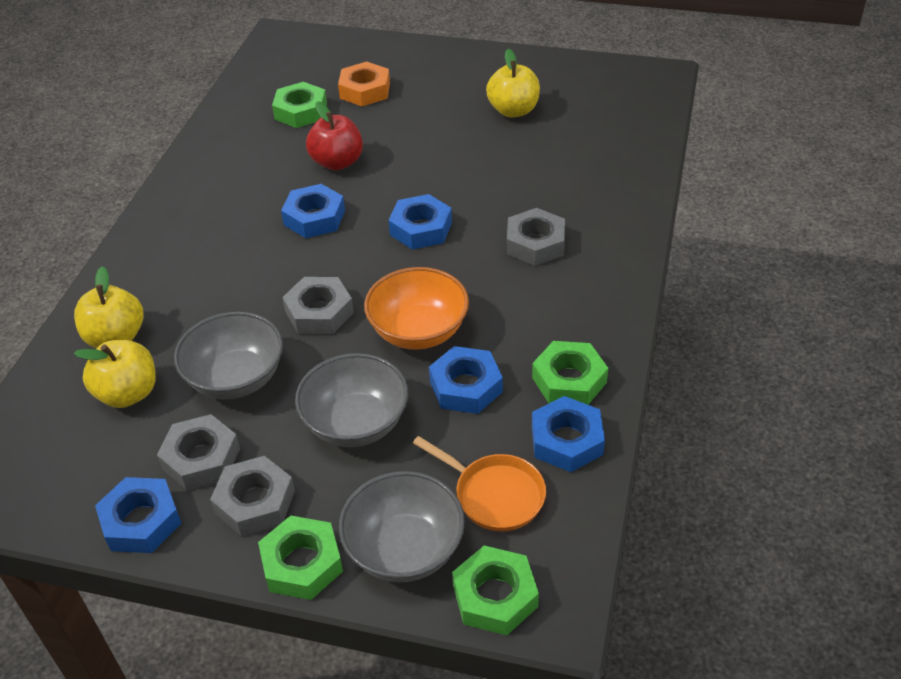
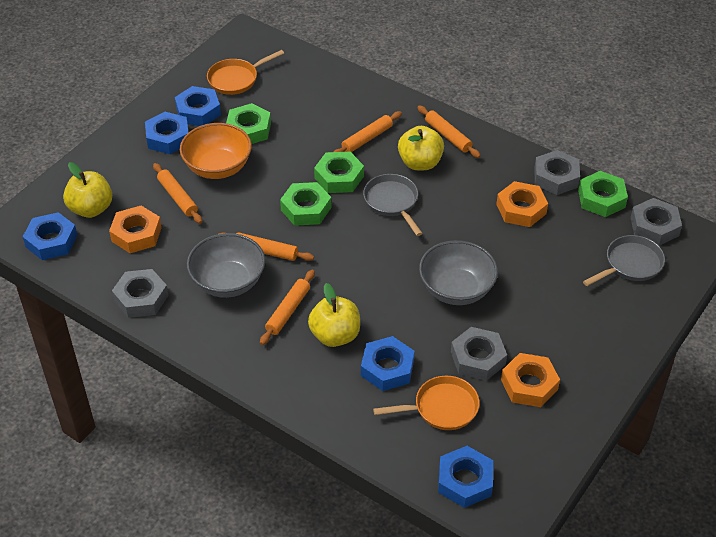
grey bowl: 3 -> 2
grey pan: 0 -> 2
orange nut: 1 -> 3
orange pan: 1 -> 2
orange rolling pin: 0 -> 5
red apple: 1 -> 0

